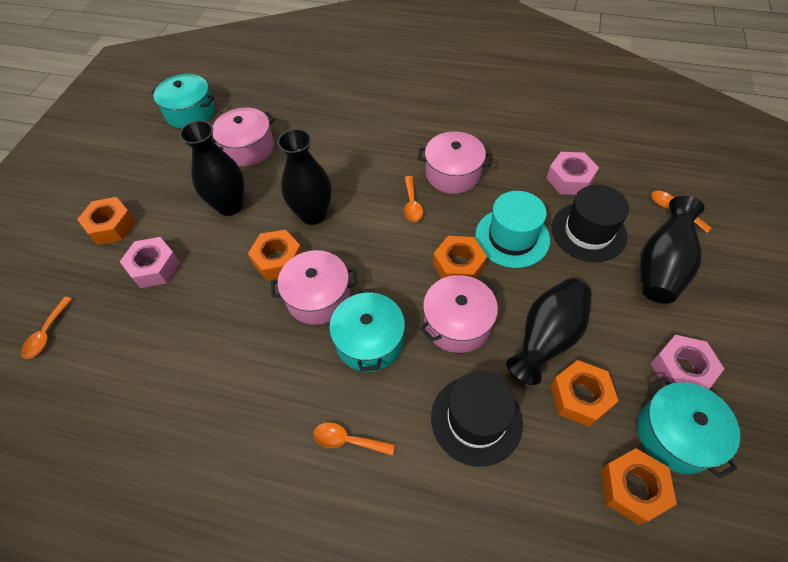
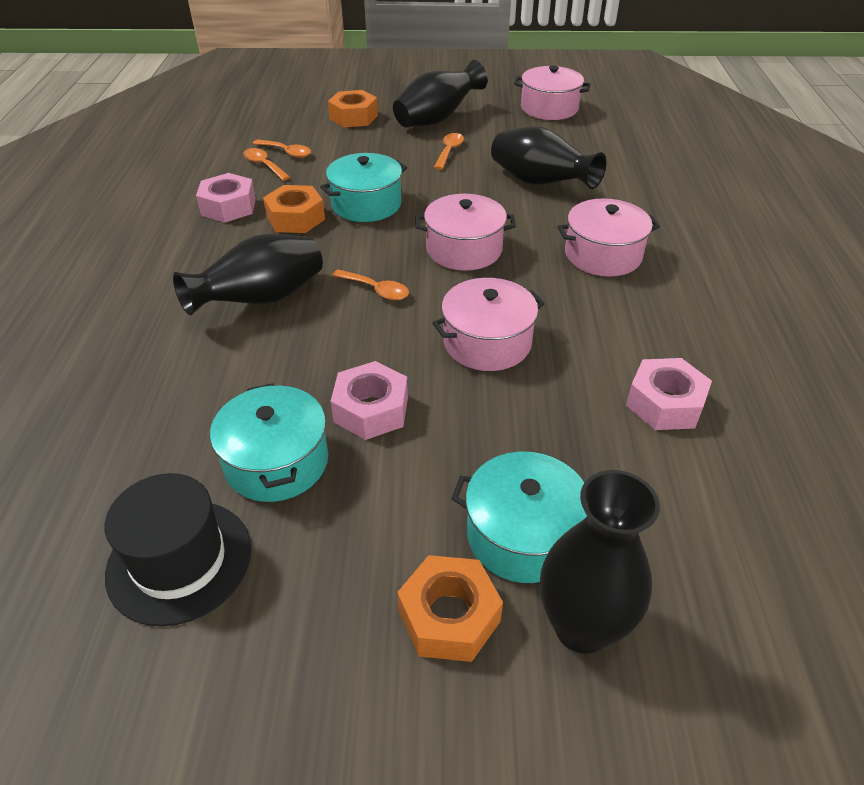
black hat: 2 -> 1
orange nut: 5 -> 3
turquoise hat: 1 -> 0

